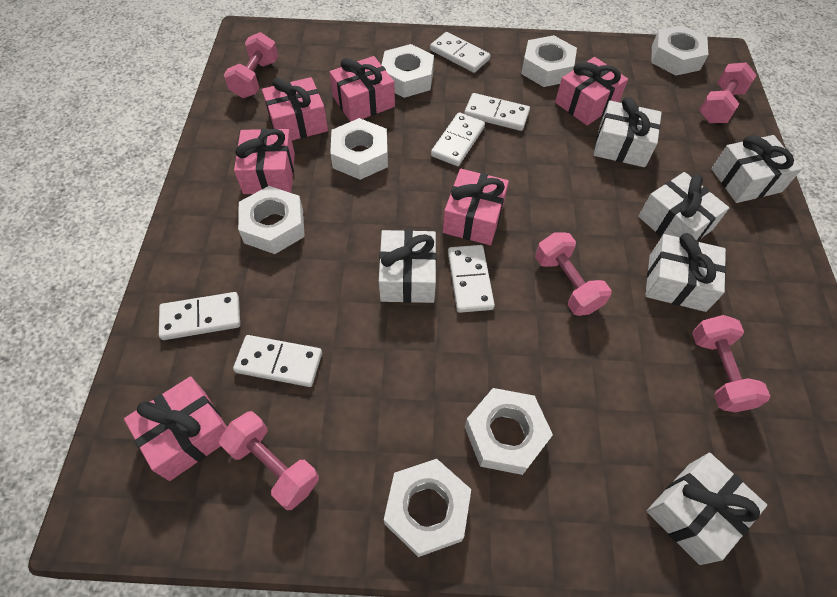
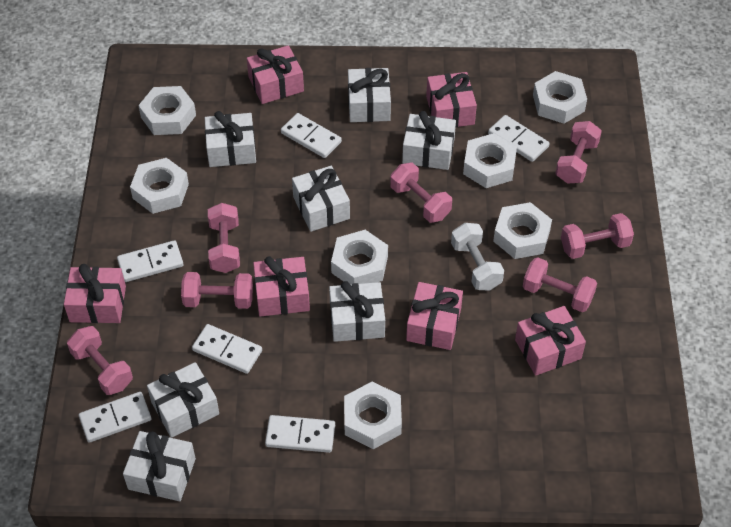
pink dumbbell: 5 -> 7
white dumbbell: 0 -> 1
white gift: 6 -> 7

